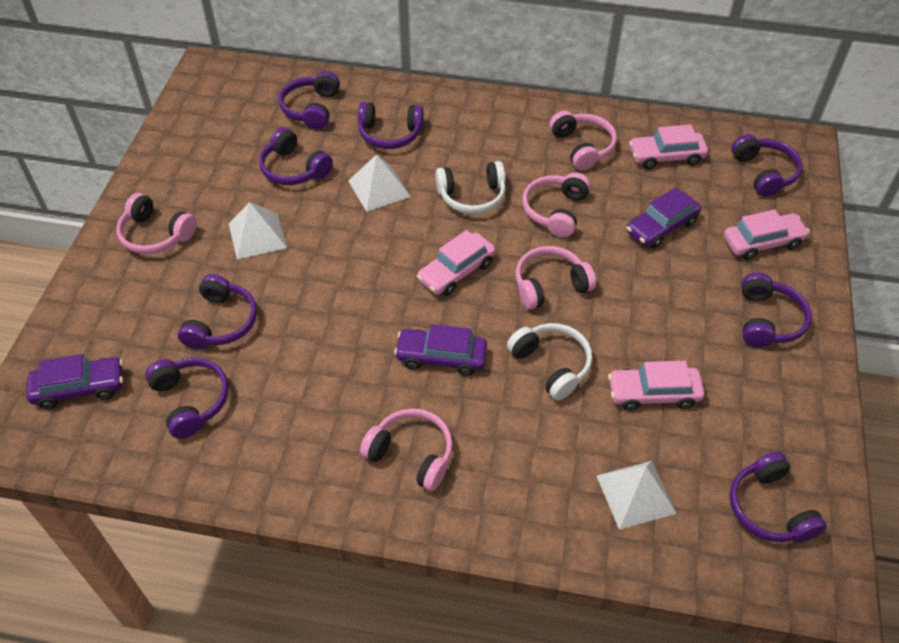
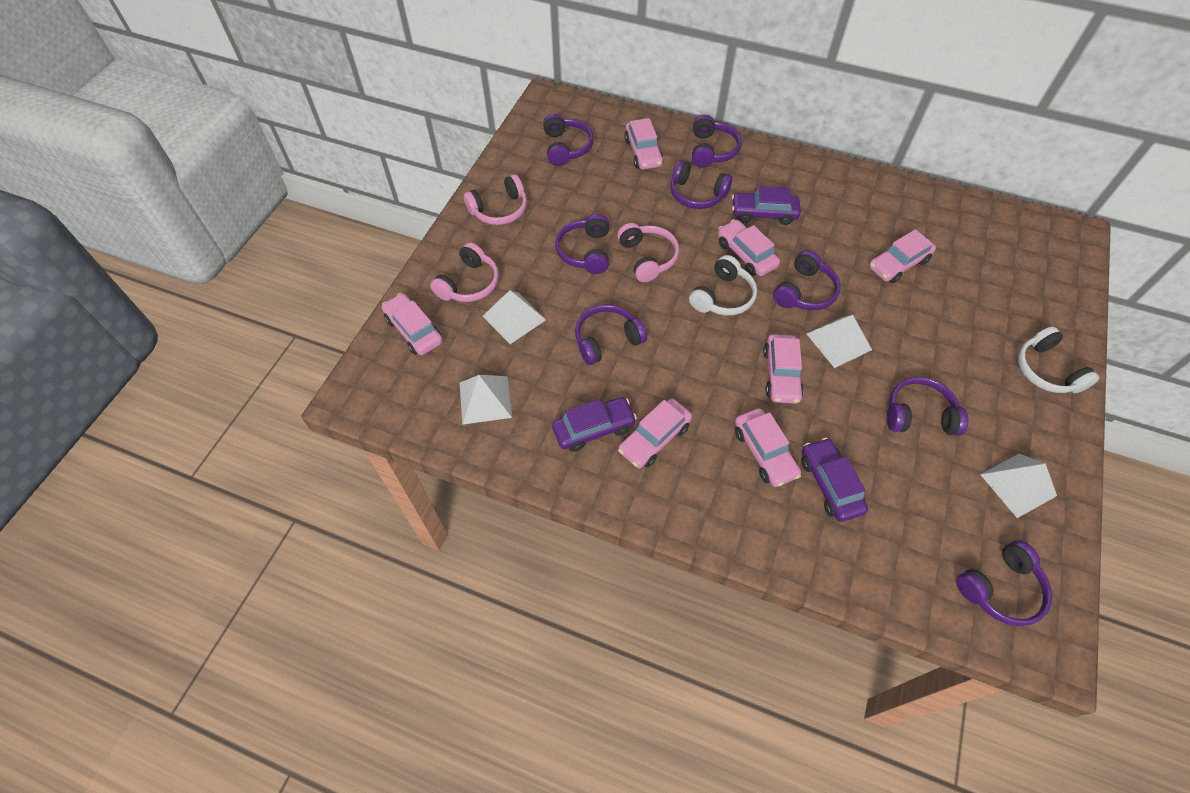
pink car: 4 -> 7
pink headphones: 5 -> 3
white pyramid: 3 -> 4

